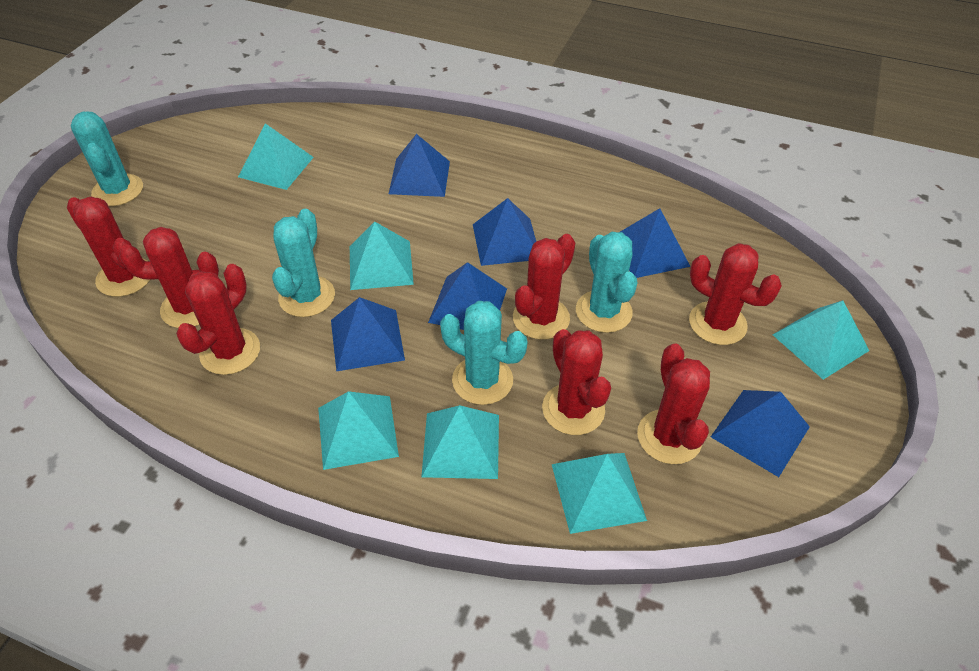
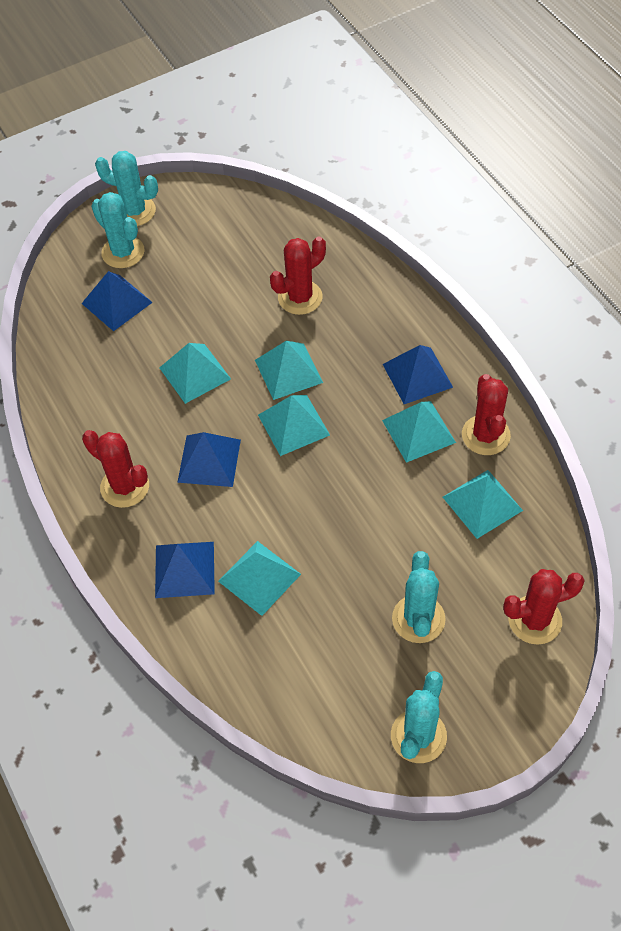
blue pyramid: 6 -> 4
red cactus: 7 -> 4

